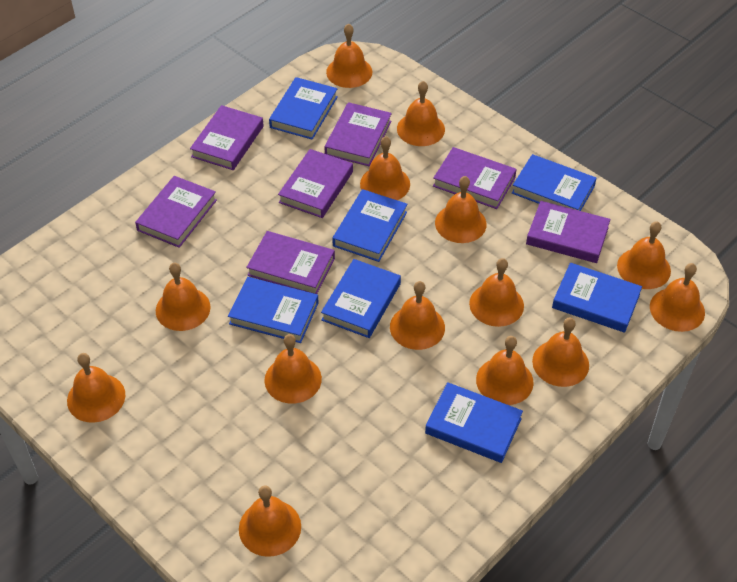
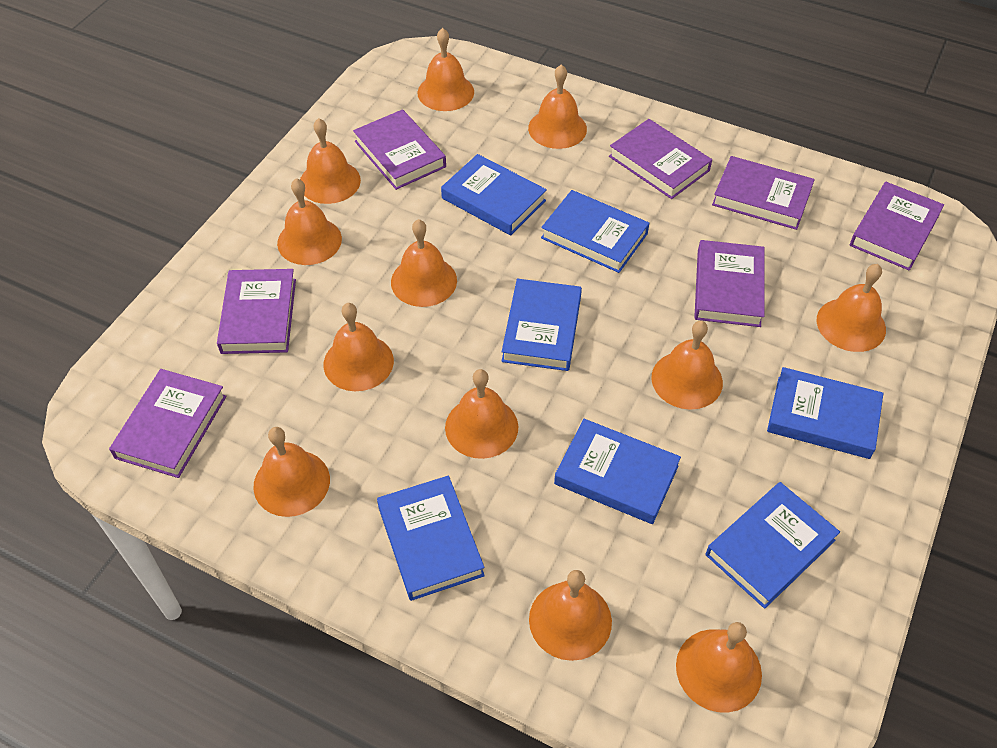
orange bell: 14 -> 12

